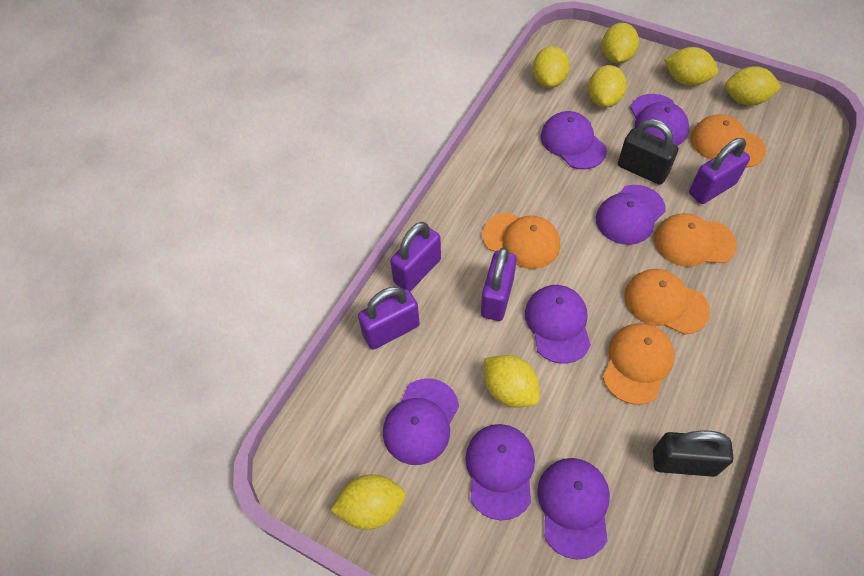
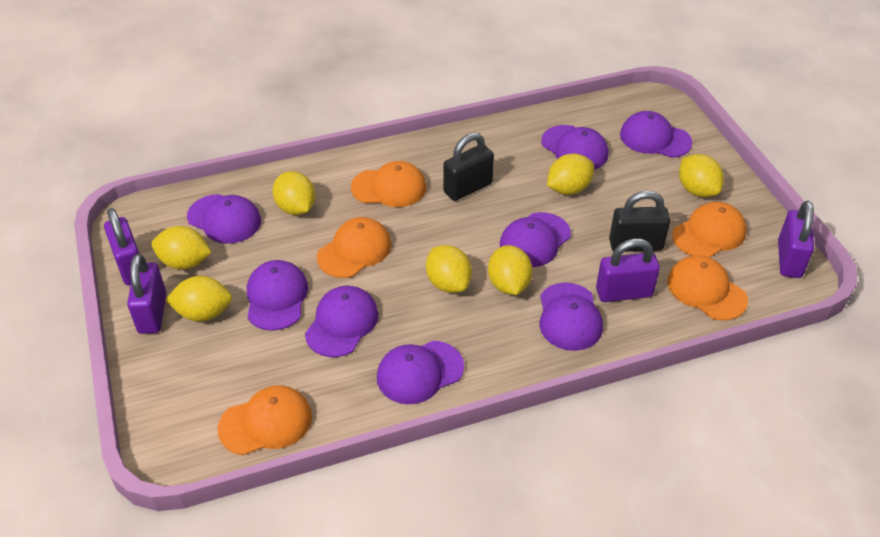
purple cap: 7 -> 8

